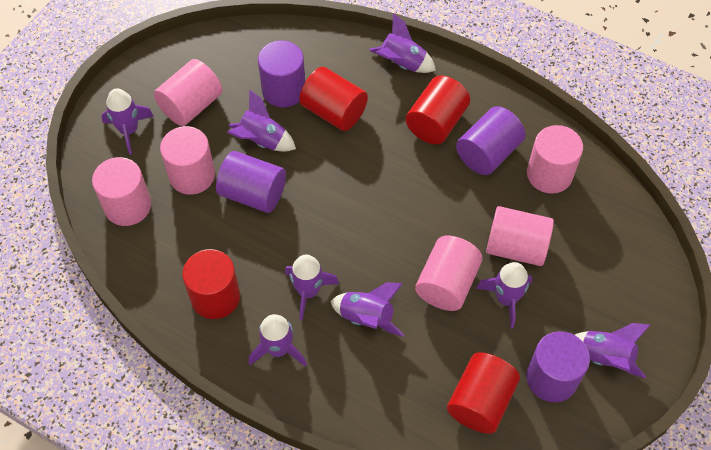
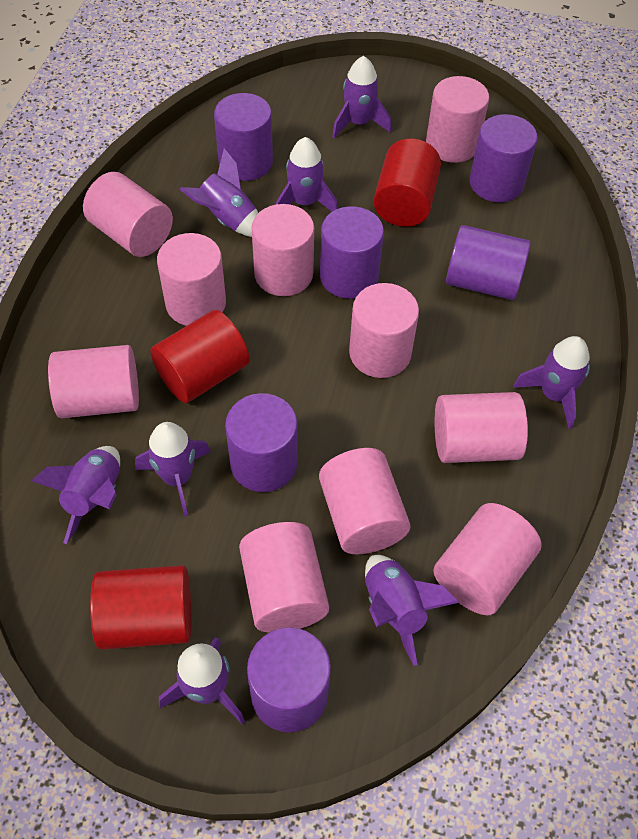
pink cylinder: 6 -> 10
purple cylinder: 4 -> 6
red cylinder: 4 -> 3

